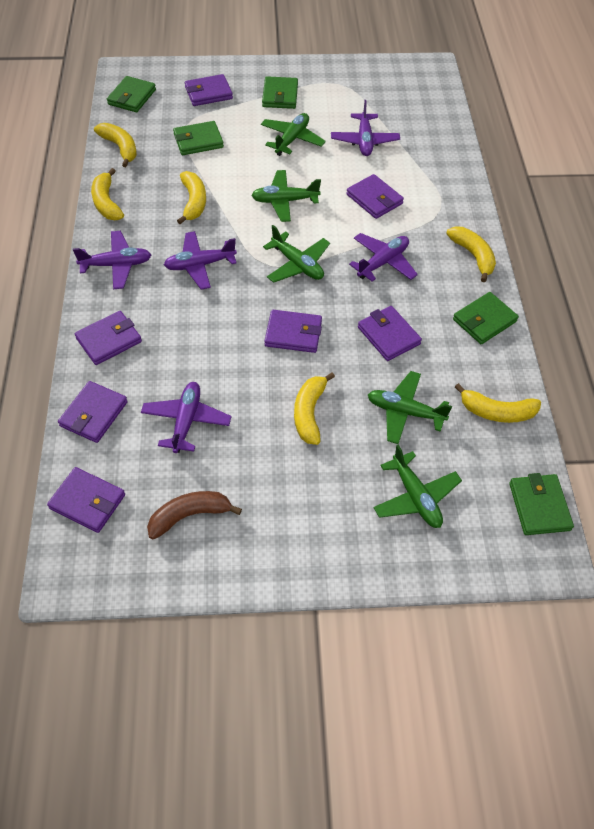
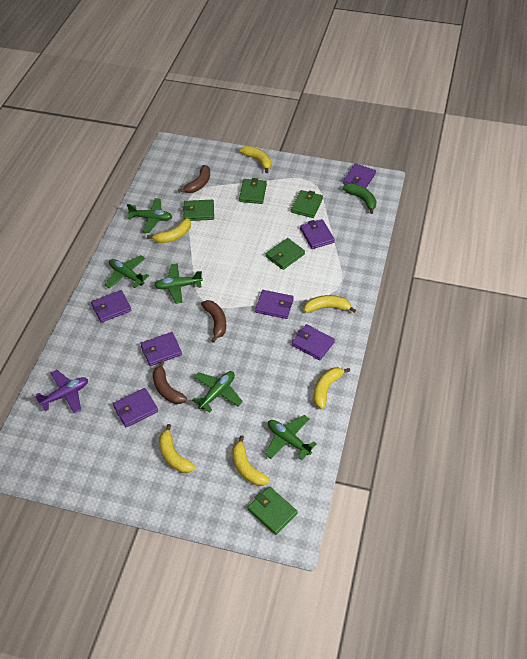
brown banana: 1 -> 3
green banana: 0 -> 1
purple plane: 5 -> 1

